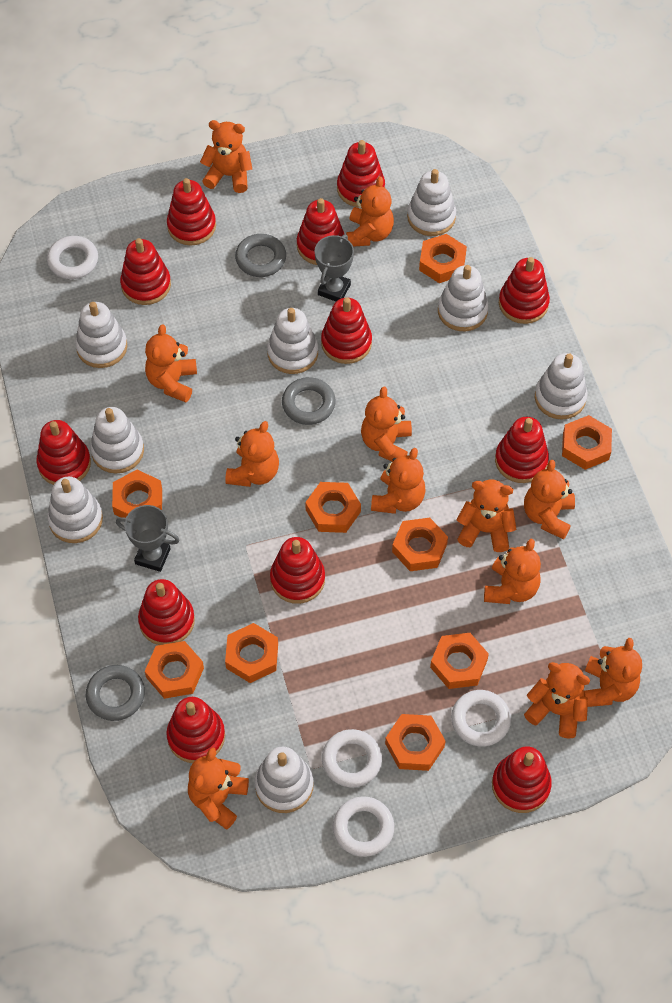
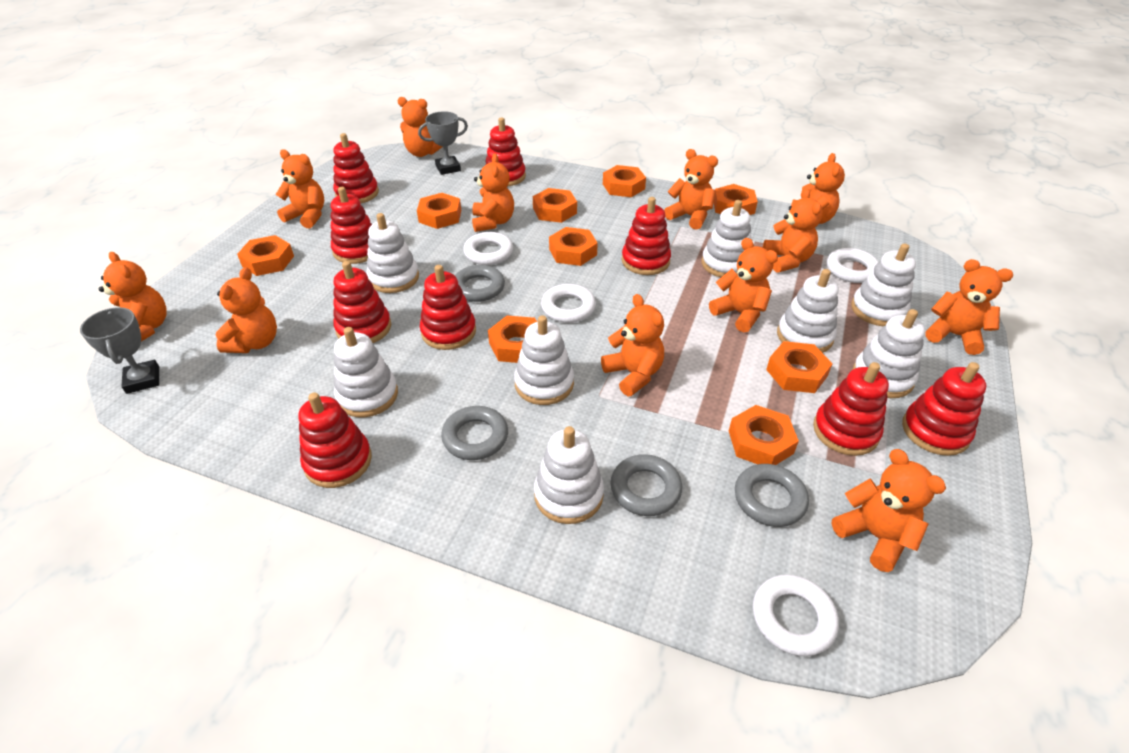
grey ring: 3 -> 4
red stacking toy: 12 -> 9

